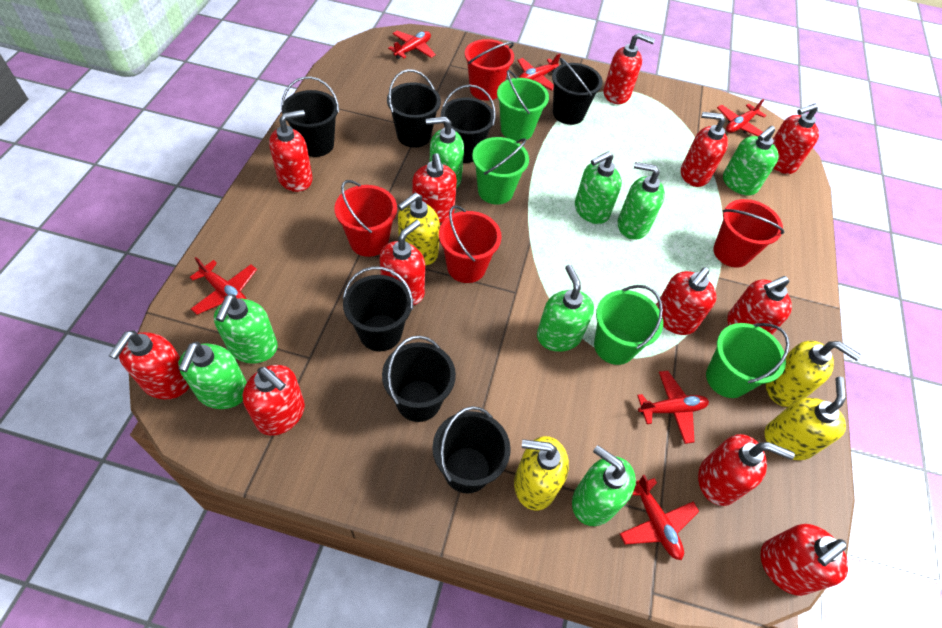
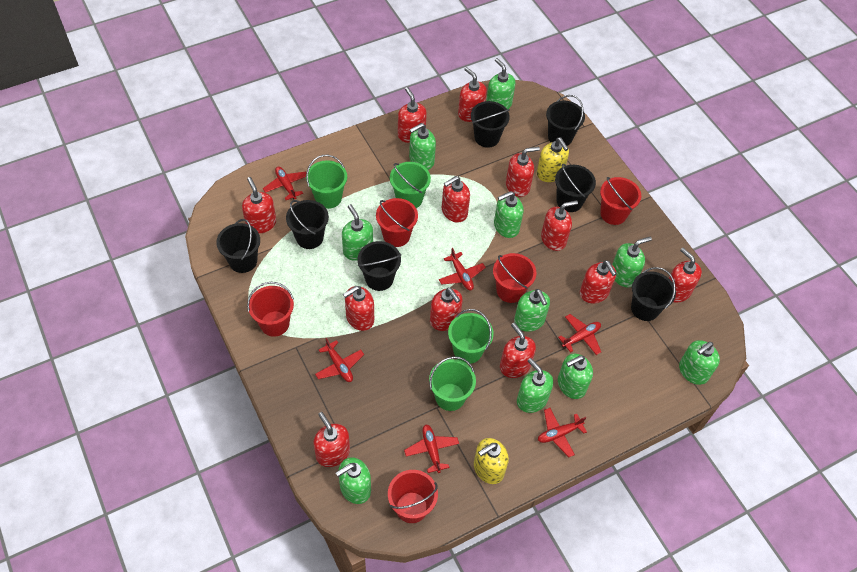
green soap dispenser: 8 -> 10
red bucket: 4 -> 5
yellow soap dispenser: 4 -> 2

